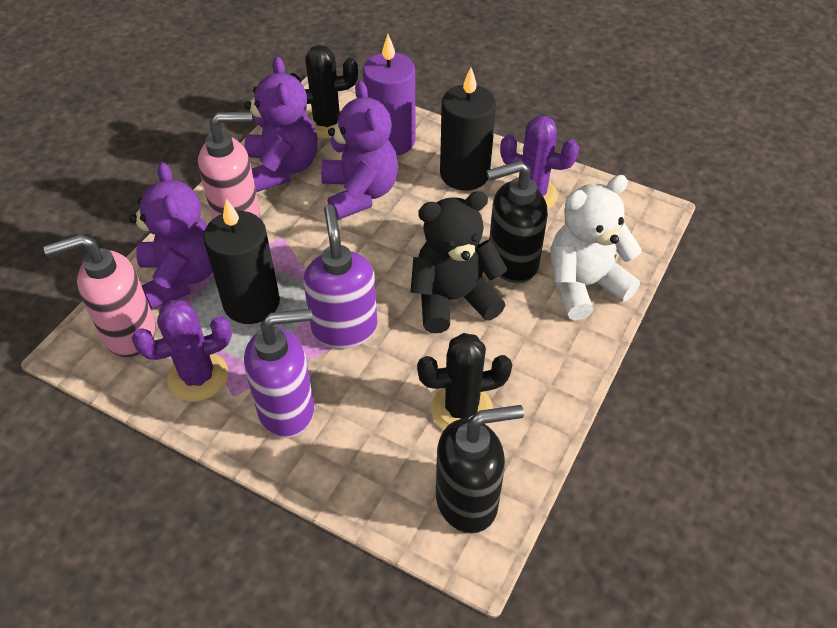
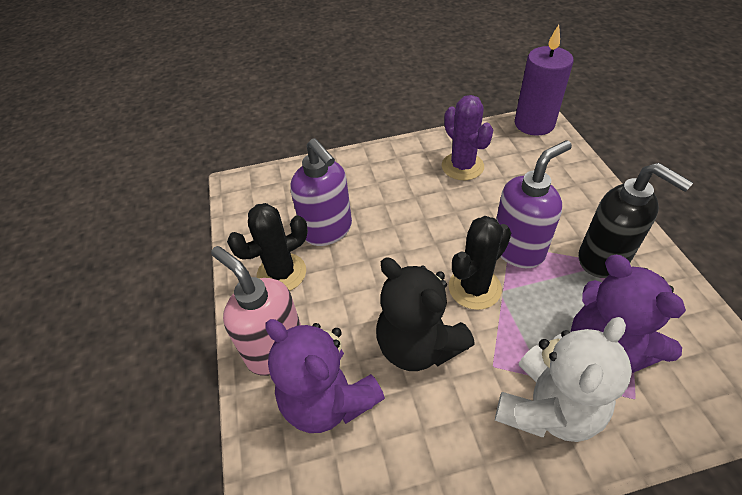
black candle: 2 -> 0
black soap dispenser: 2 -> 1
pink soap dispenser: 2 -> 1
purple cactus: 2 -> 1
purple teddy bear: 3 -> 2

